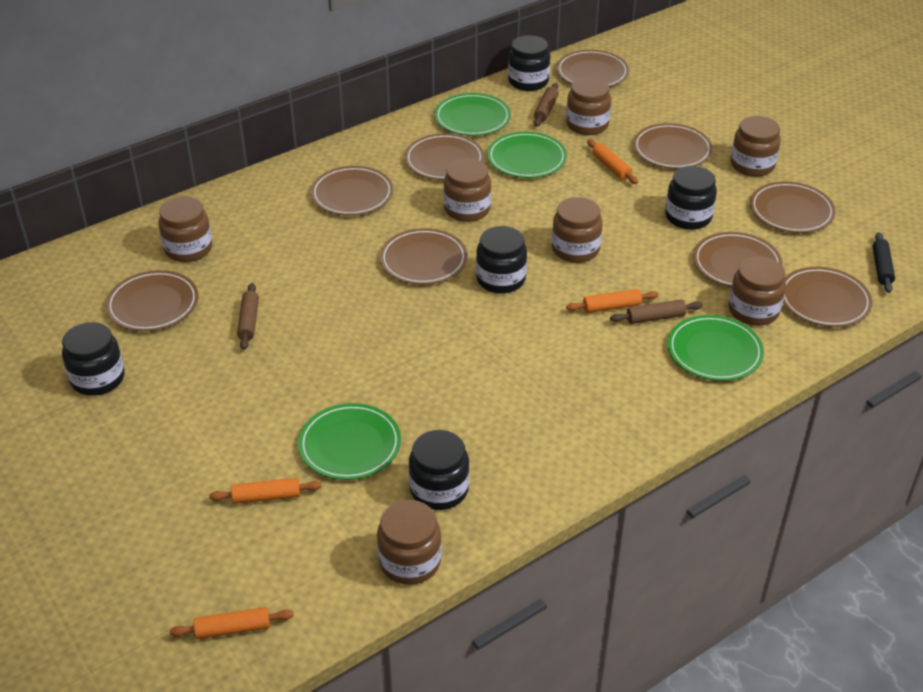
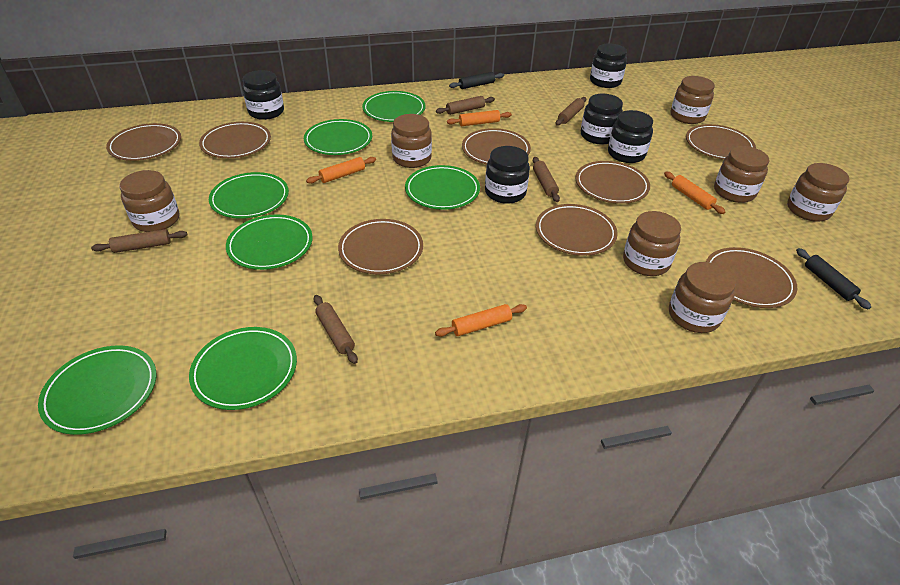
black rolling pin: 1 -> 2
brown plate: 9 -> 8
brown rolling pin: 3 -> 5
green plate: 4 -> 7

